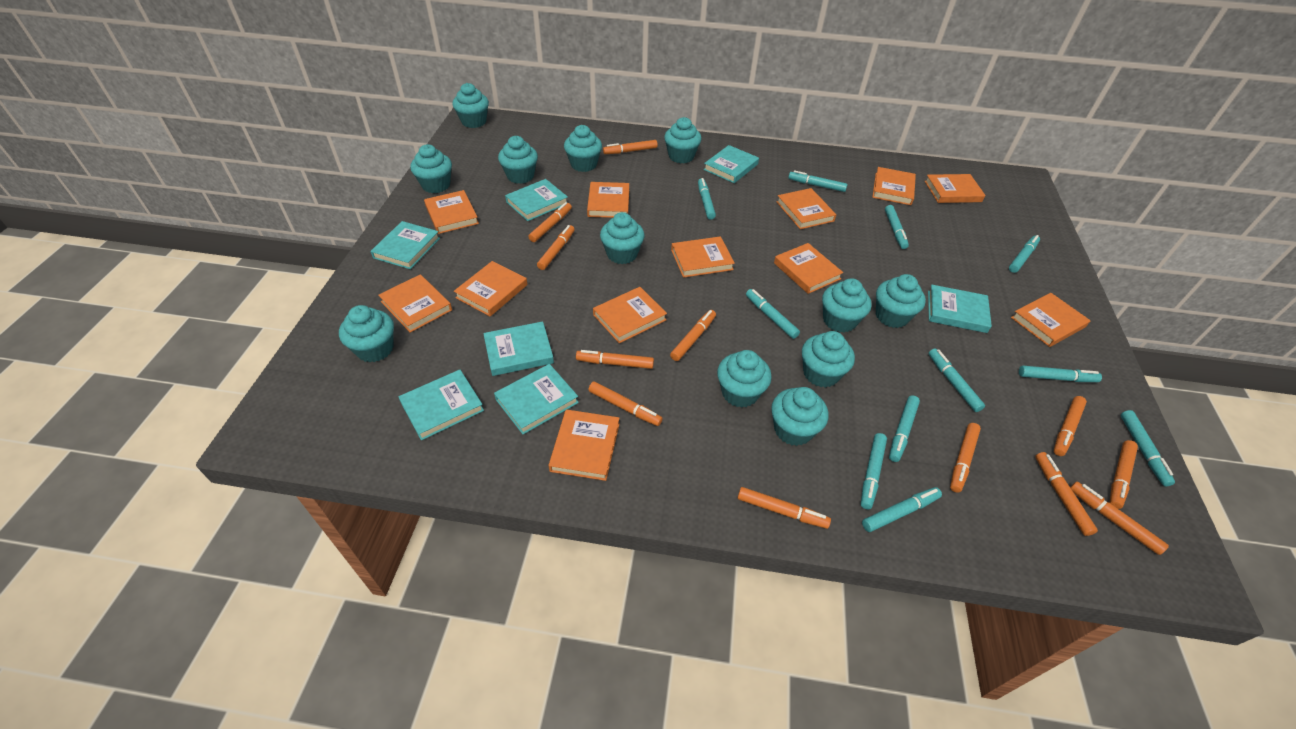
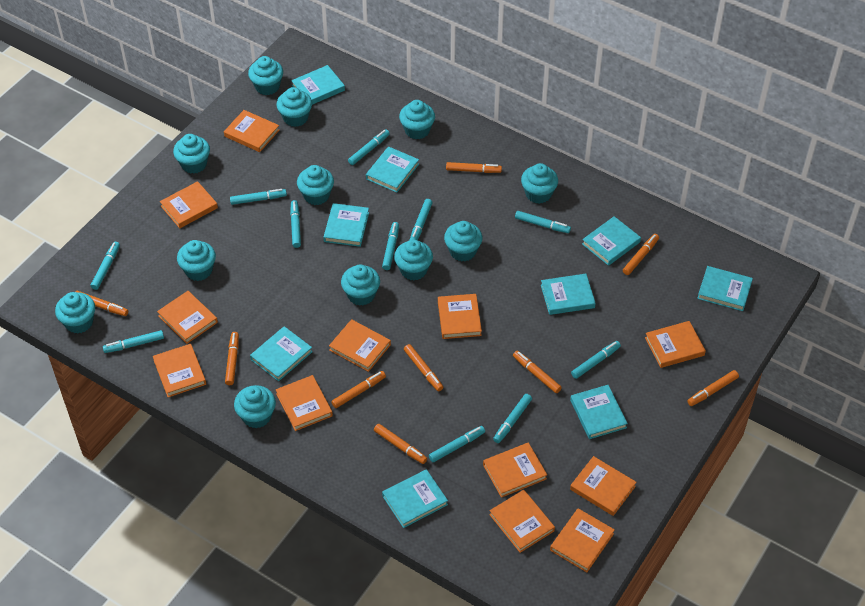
orange marker: 12 -> 9
turquoise book: 7 -> 9

